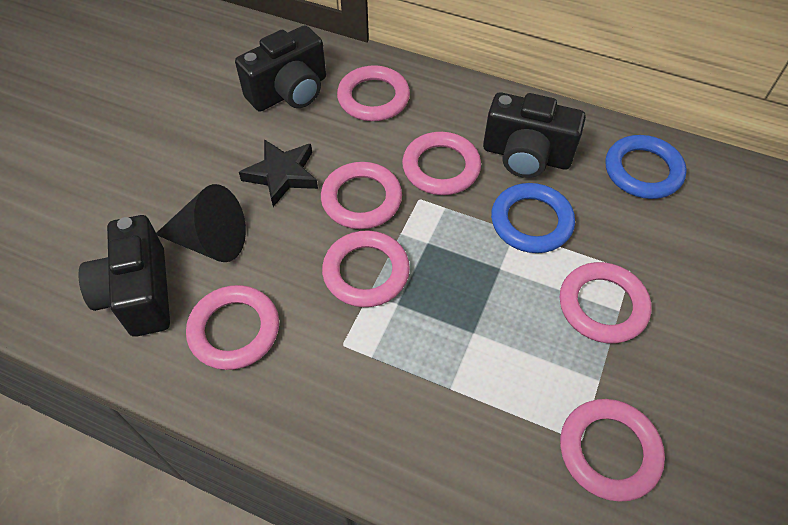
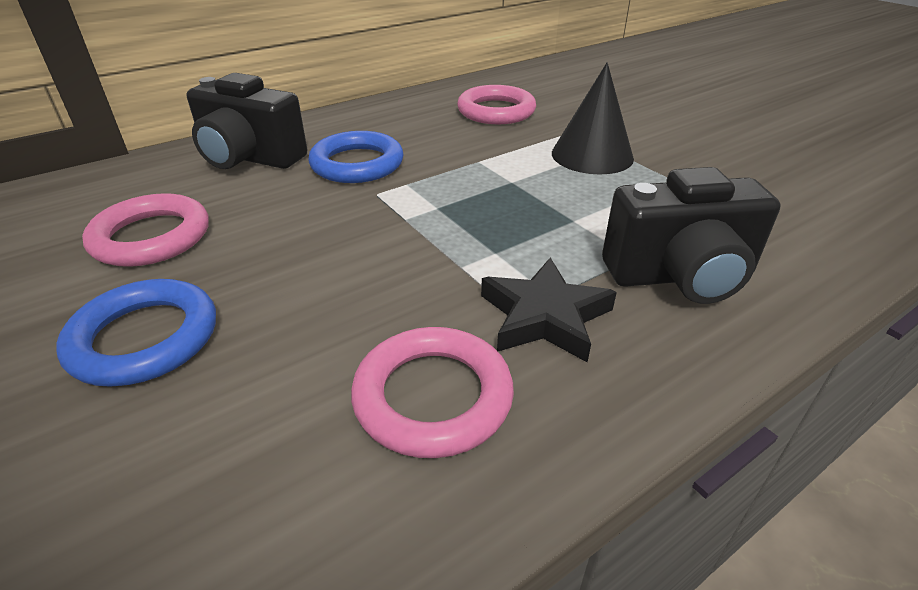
black camera: 3 -> 2
pink ring: 7 -> 3

